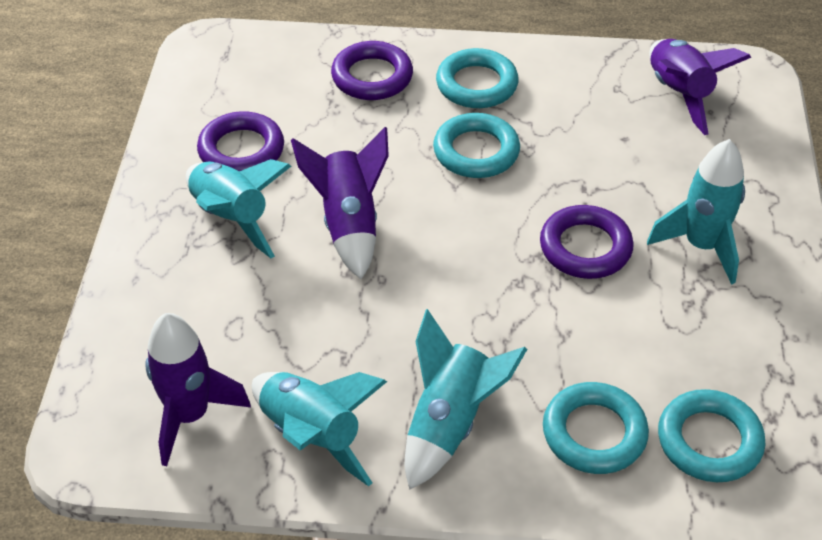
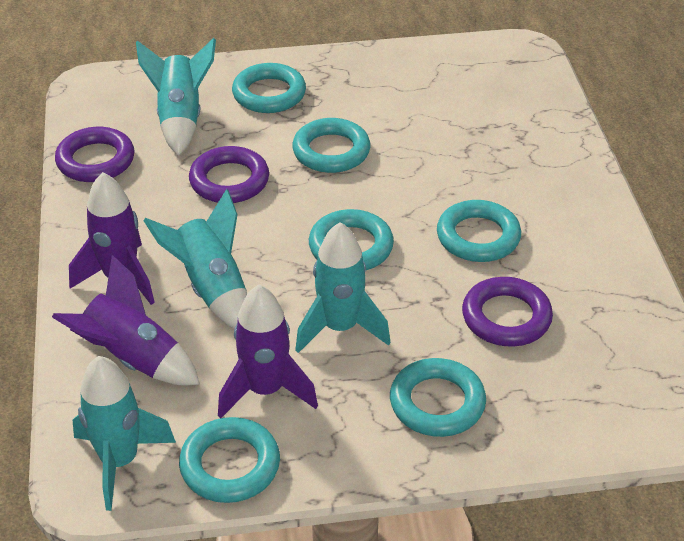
turquoise ring: 4 -> 6

